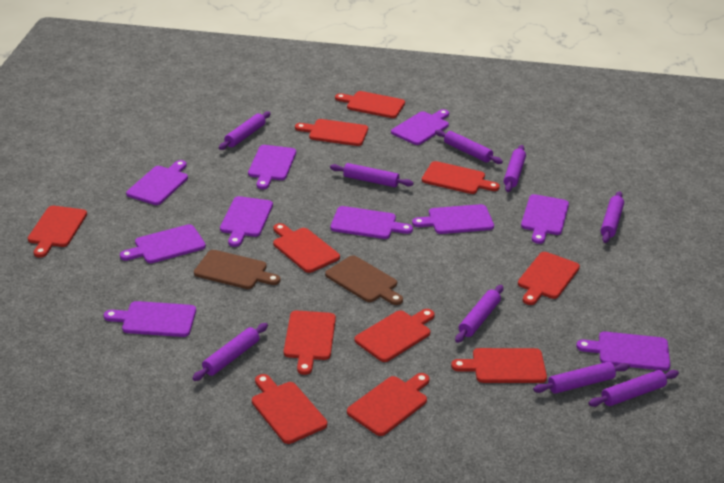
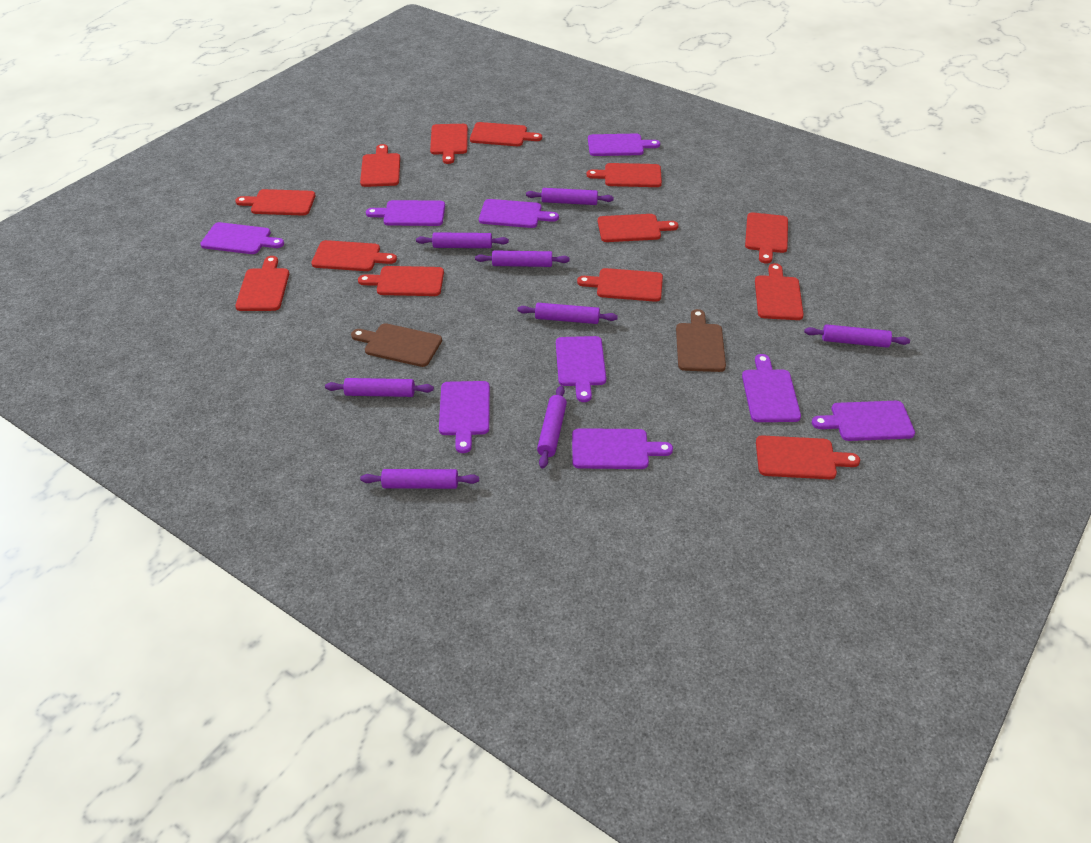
purple cutting board: 10 -> 9
purple rolling pin: 9 -> 8
red cutting board: 11 -> 13

